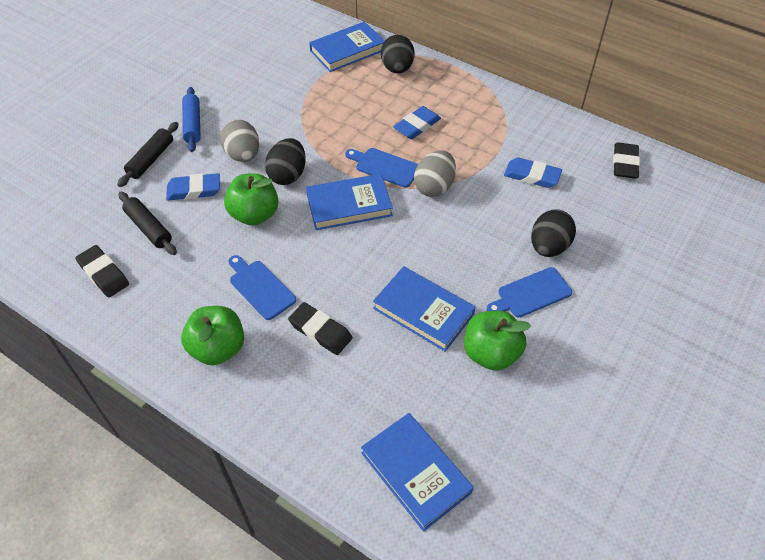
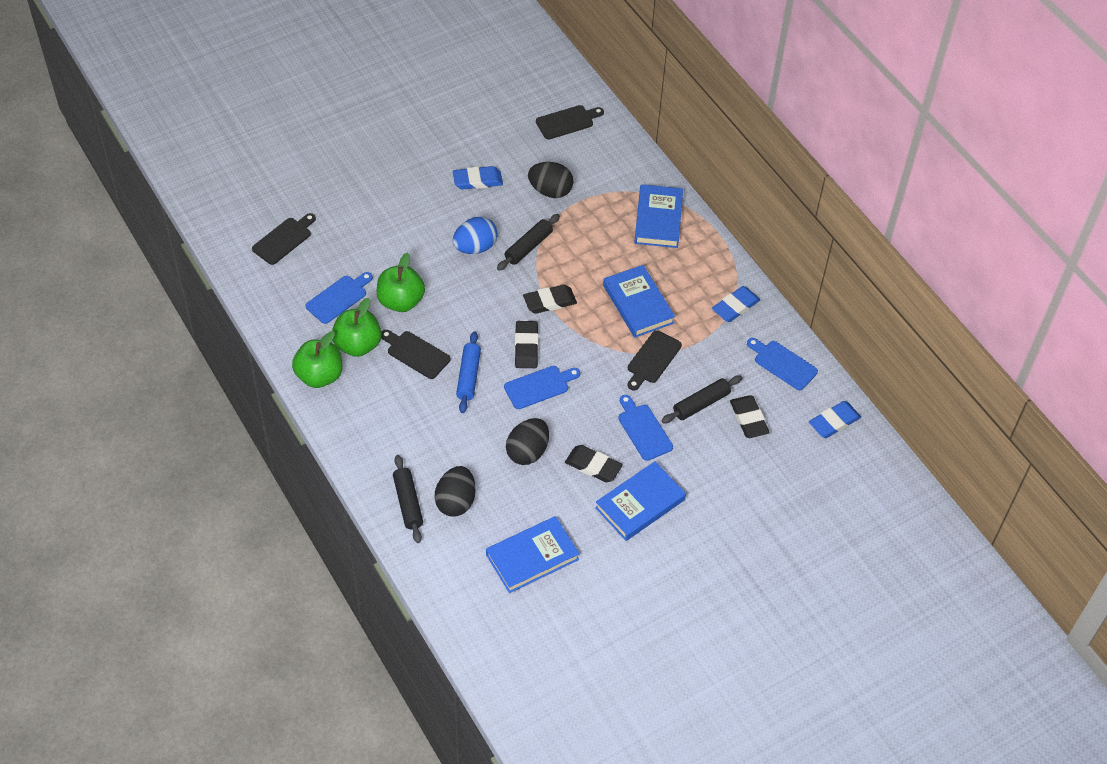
black cutting board: 0 -> 4
black eraser: 3 -> 4
black rolling pin: 2 -> 3
blue cutting board: 3 -> 4
blue egg: 0 -> 1
grey egg: 2 -> 0

